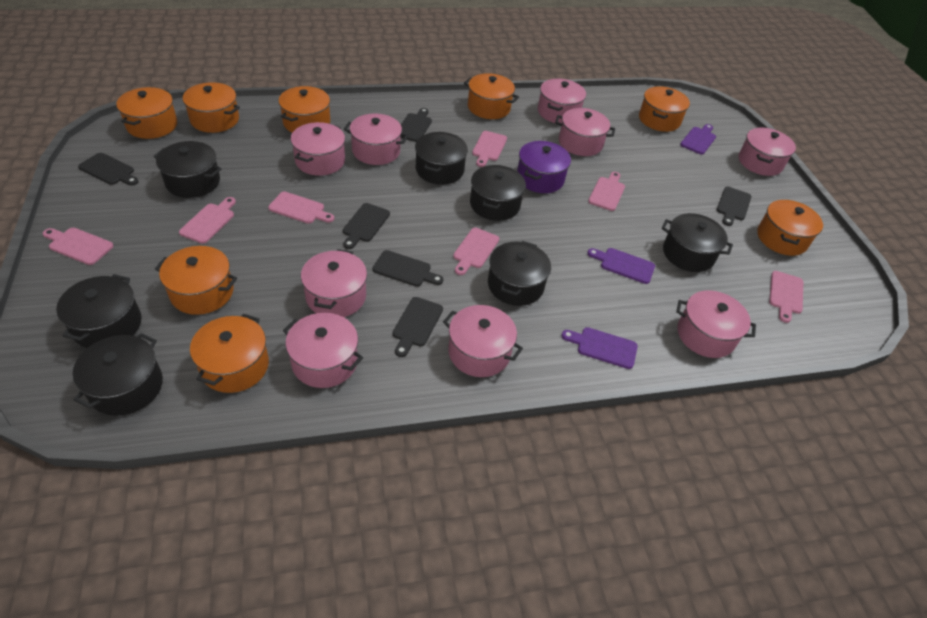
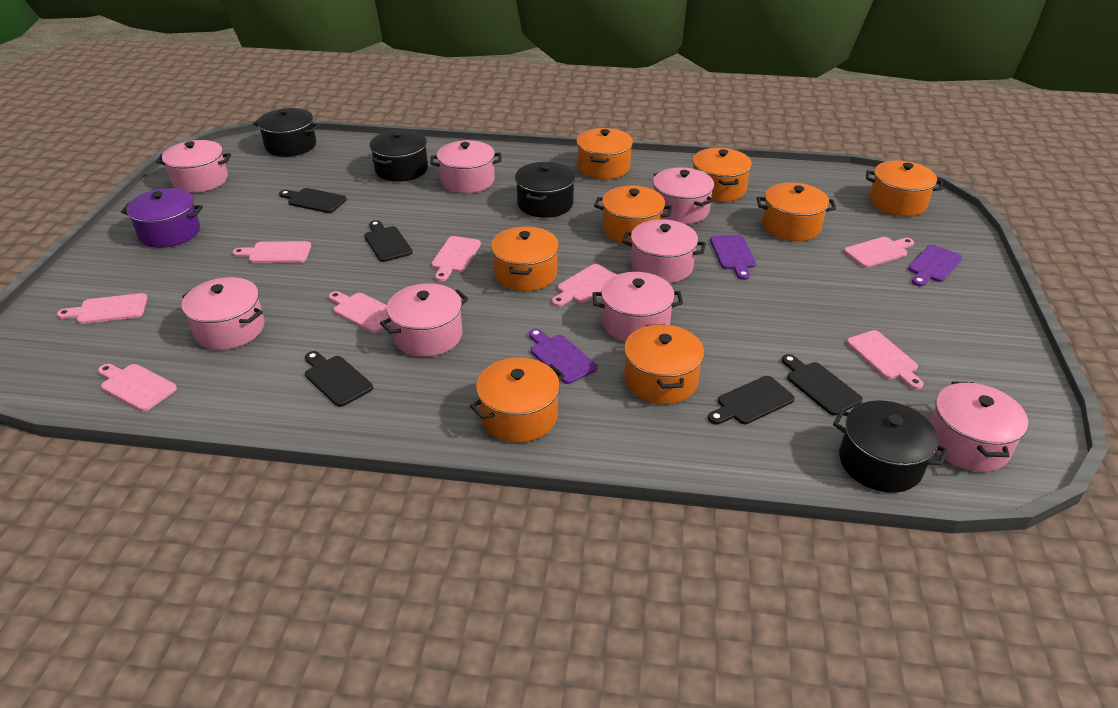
black cutting board: 6 -> 5
black pot: 7 -> 4
pink cutting board: 7 -> 8
pink pot: 9 -> 8

